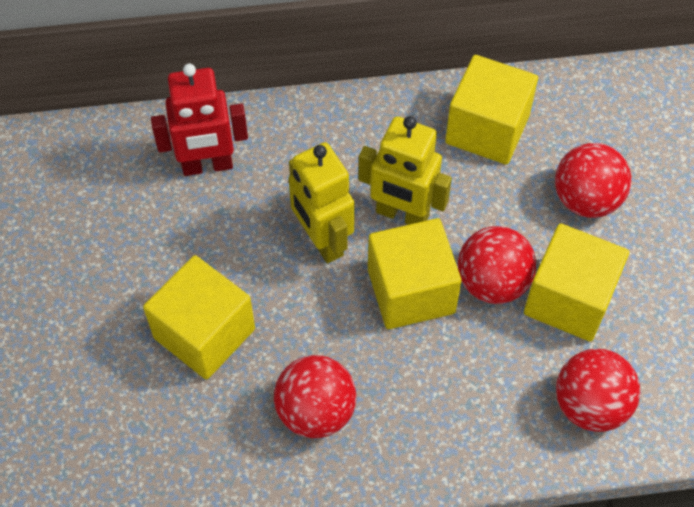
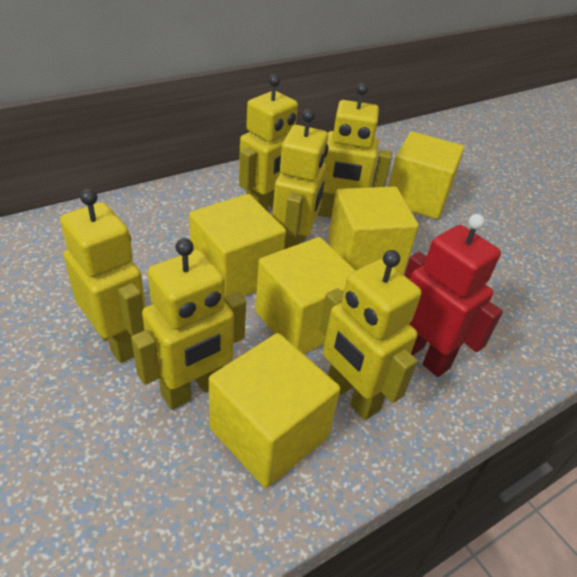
red ball: 4 -> 0
yellow cube: 4 -> 5
yellow robot: 2 -> 6

